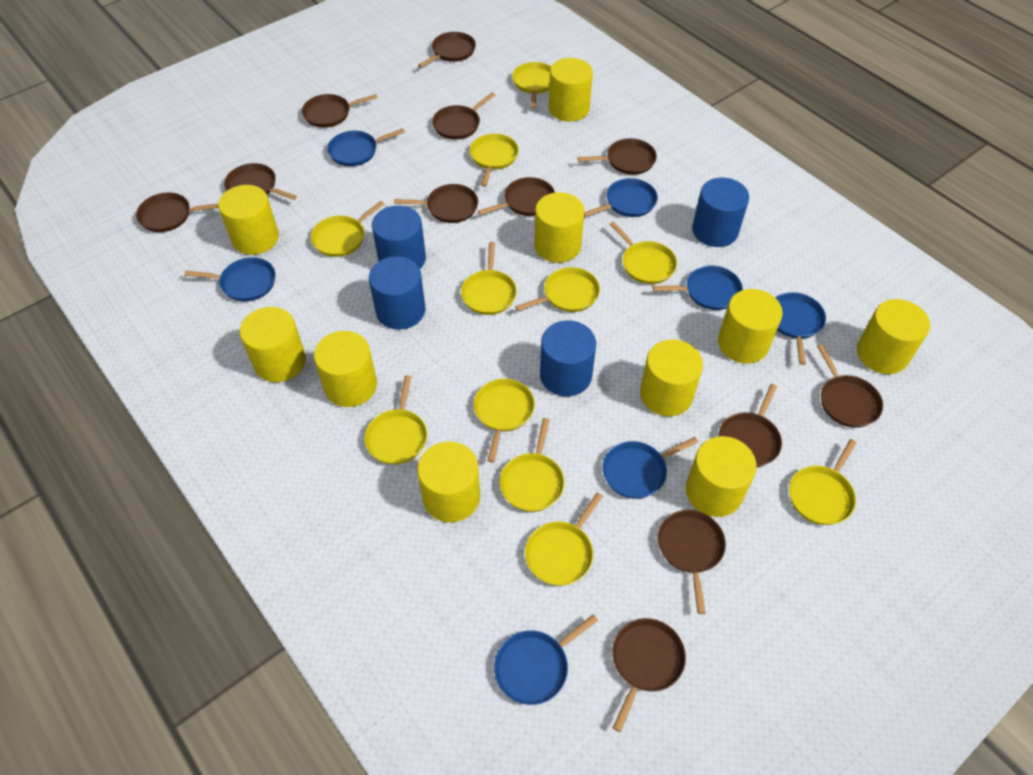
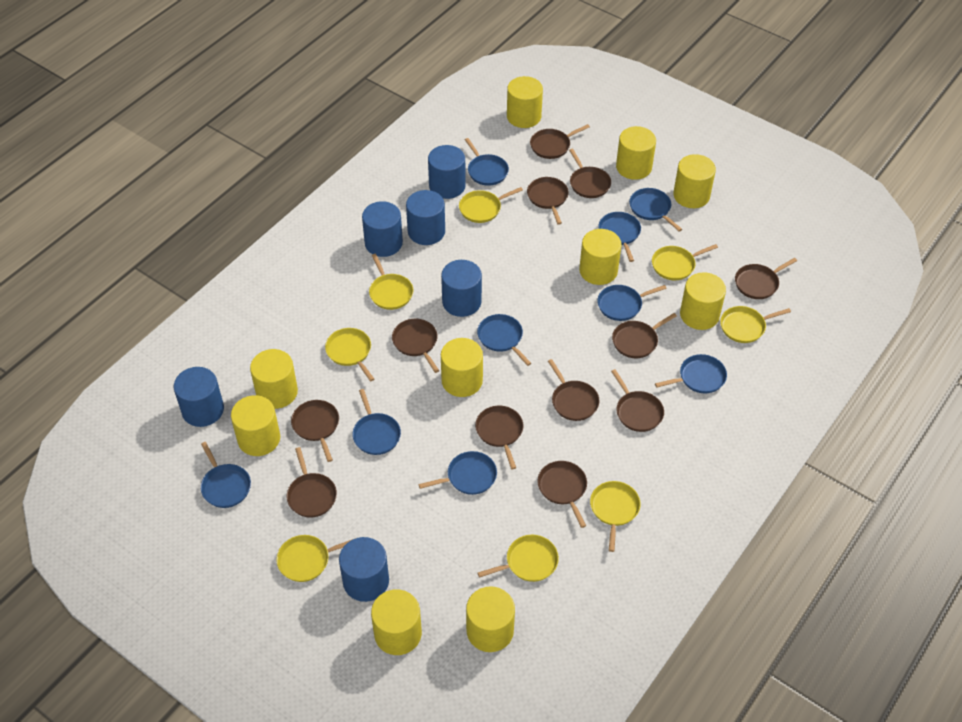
blue cylinder: 4 -> 6
blue pan: 7 -> 9
yellow pan: 11 -> 8

